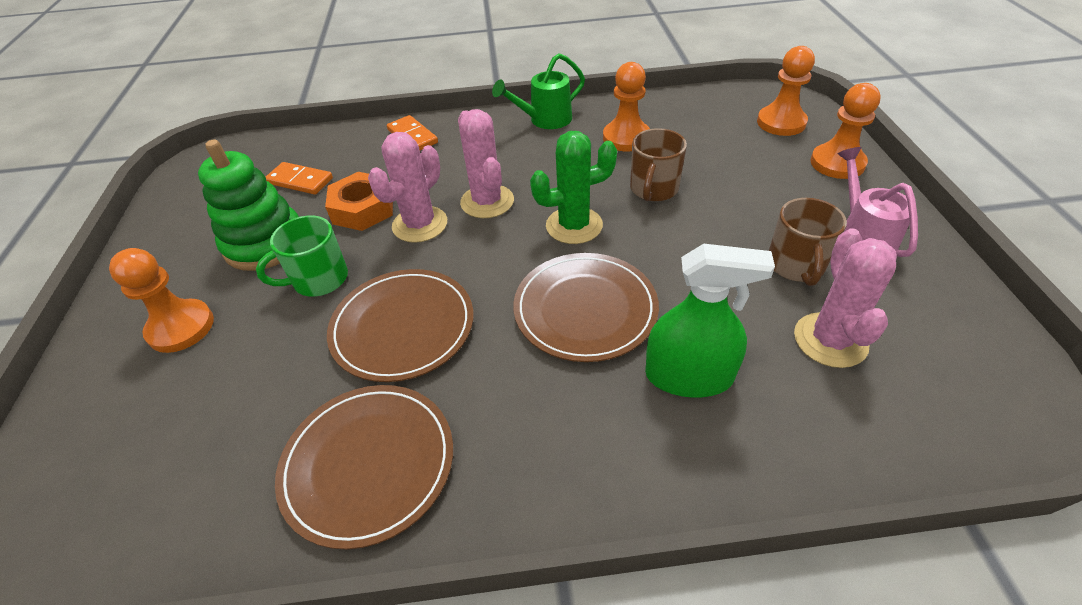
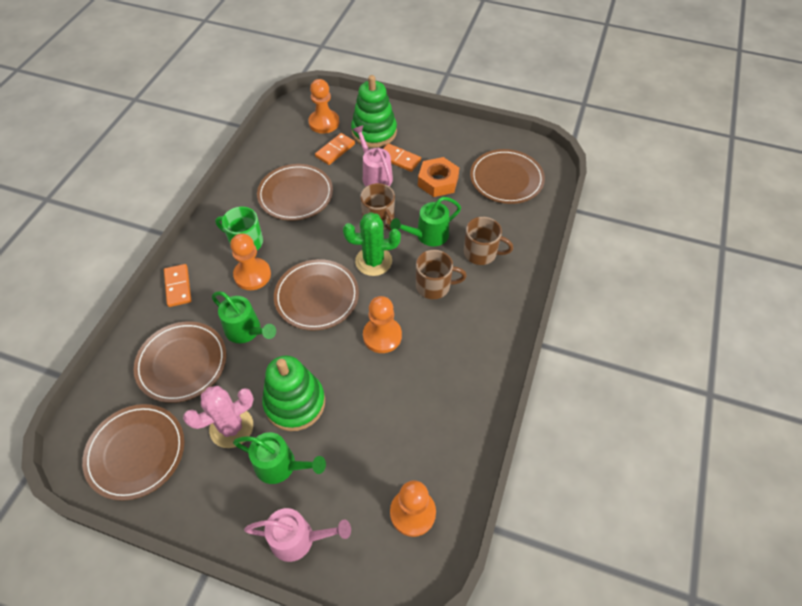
brown mug: 2 -> 3
brown plate: 3 -> 5
green spray bottle: 1 -> 0
green stacking toy: 1 -> 2
green watering can: 1 -> 3
orange domino: 2 -> 3
pink cactus: 3 -> 1
pink watering can: 1 -> 2

